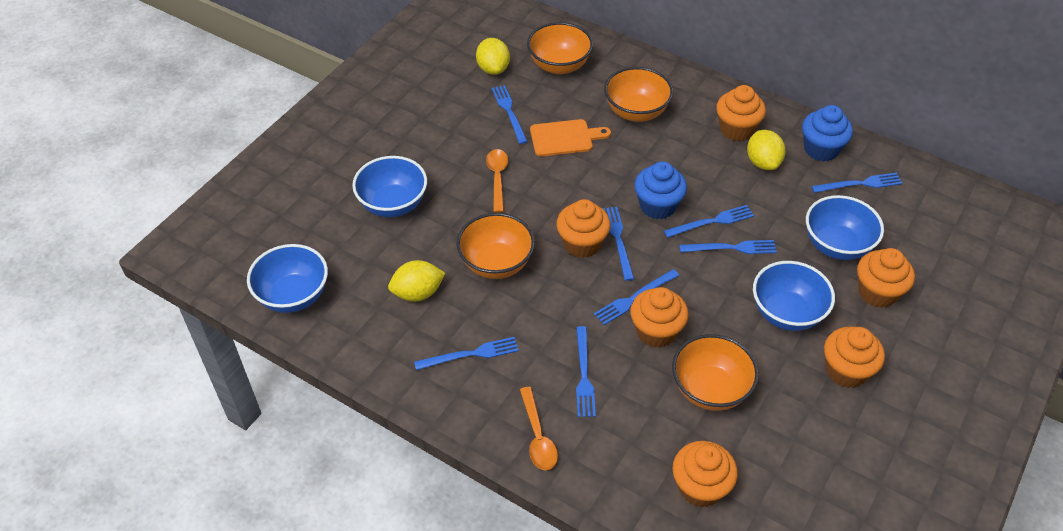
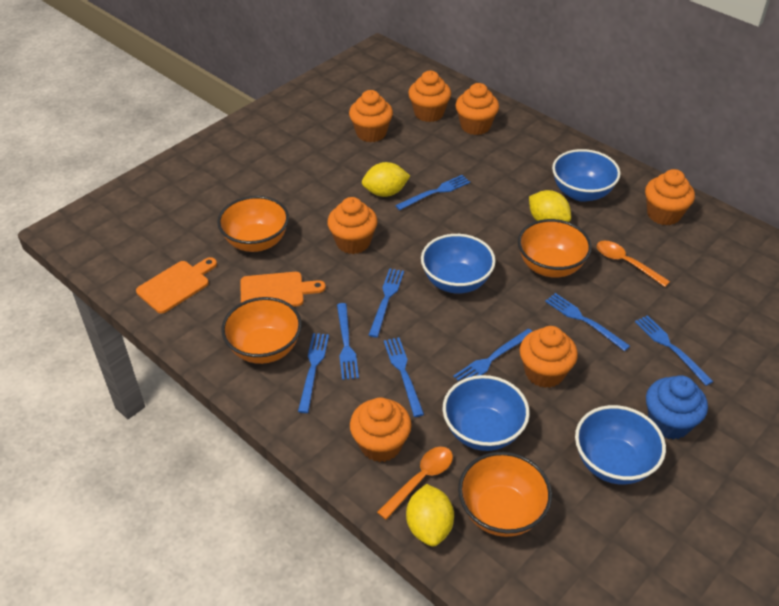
blue cupcake: 2 -> 1
orange cupcake: 6 -> 7
orange cutting board: 1 -> 2

